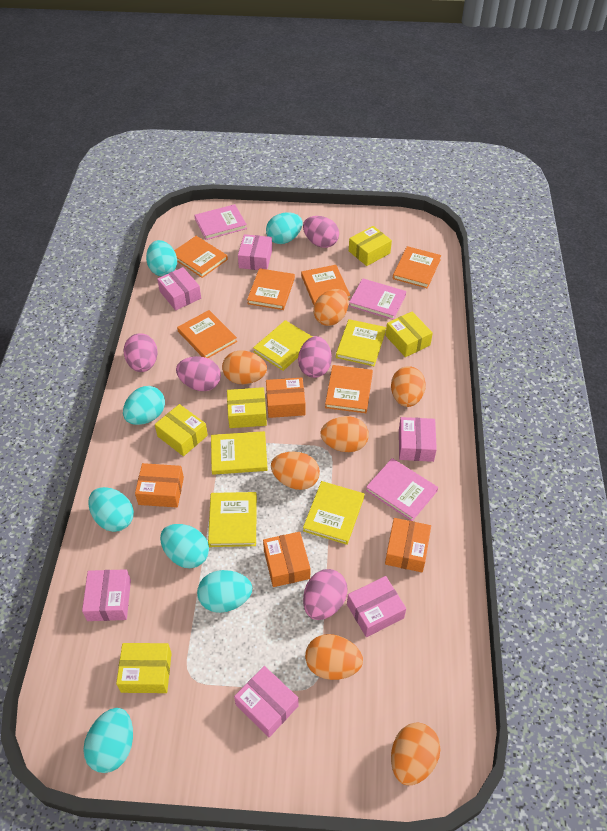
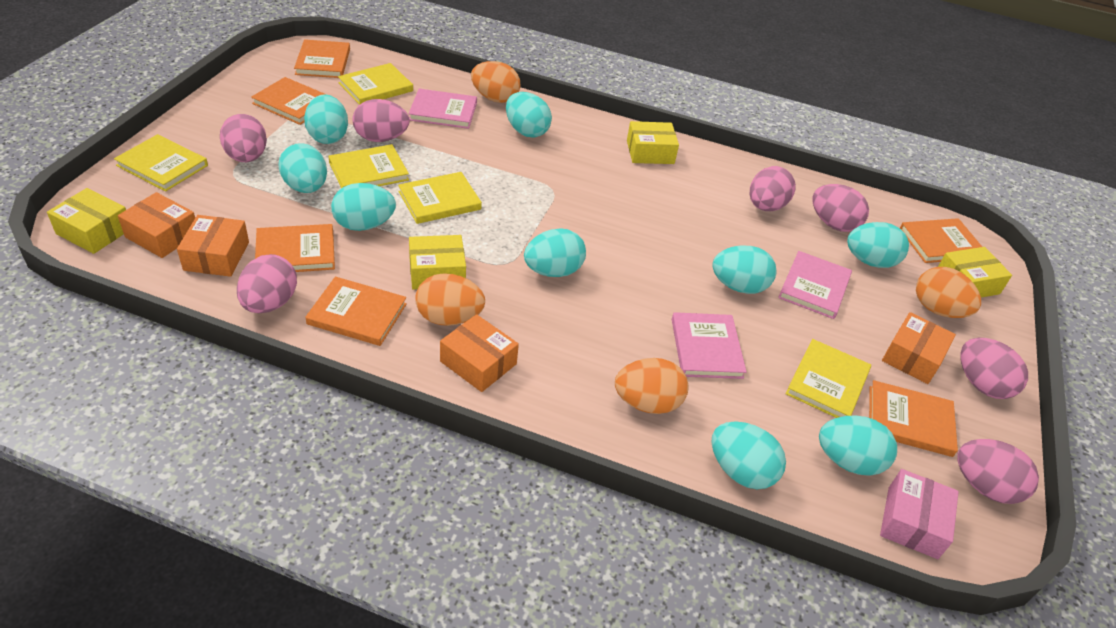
orange egg: 7 -> 4
pink box: 6 -> 1
pink egg: 5 -> 7
turquoise egg: 7 -> 9
yellow box: 5 -> 4

